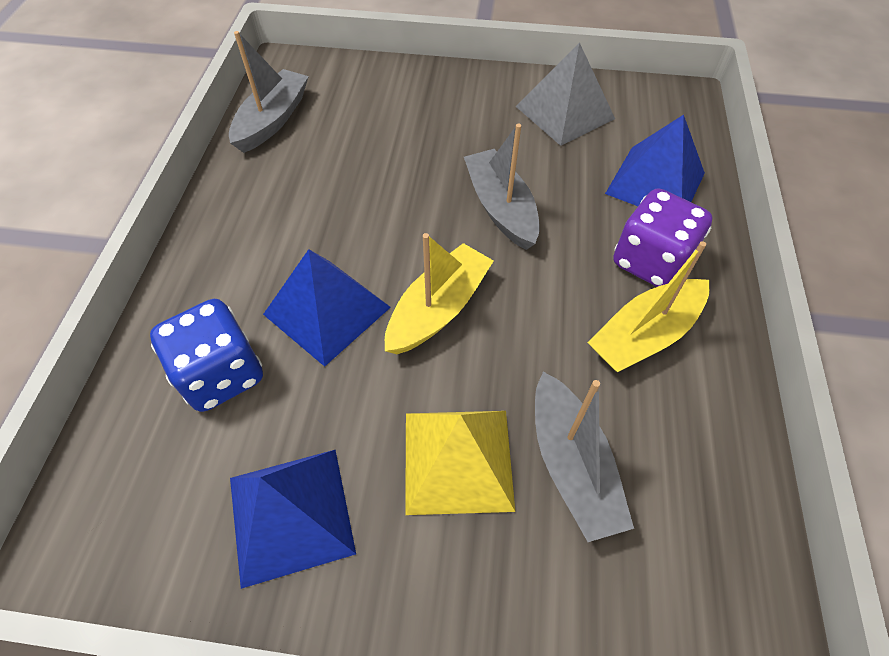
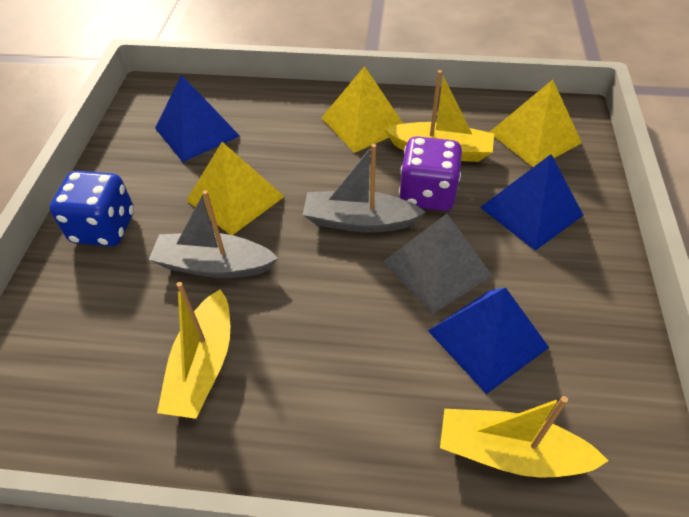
grey boat: 3 -> 2
yellow boat: 2 -> 3
yellow pyramid: 1 -> 3

